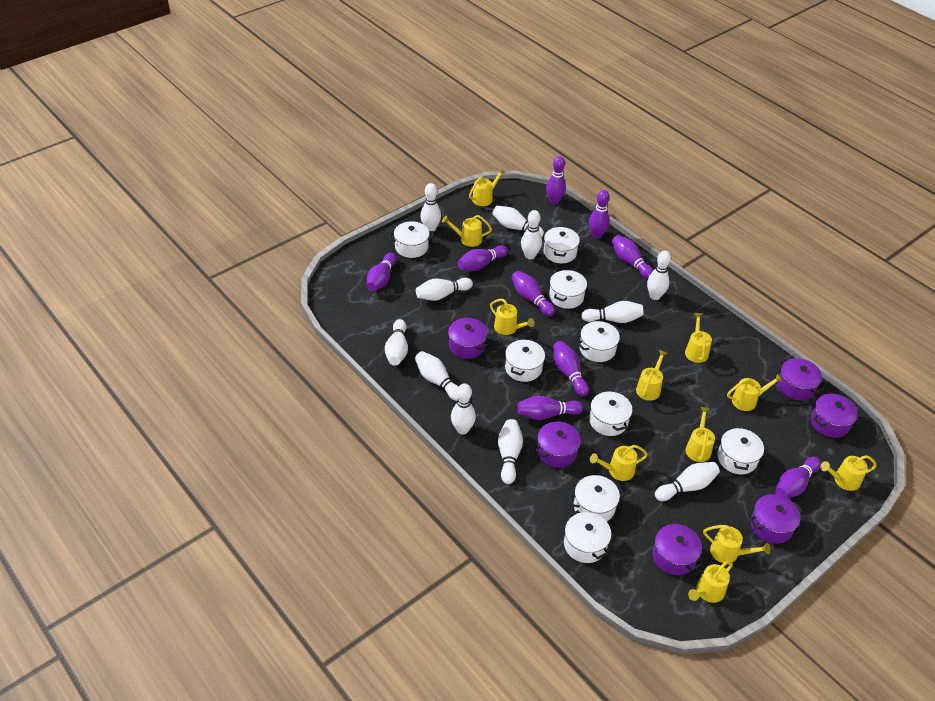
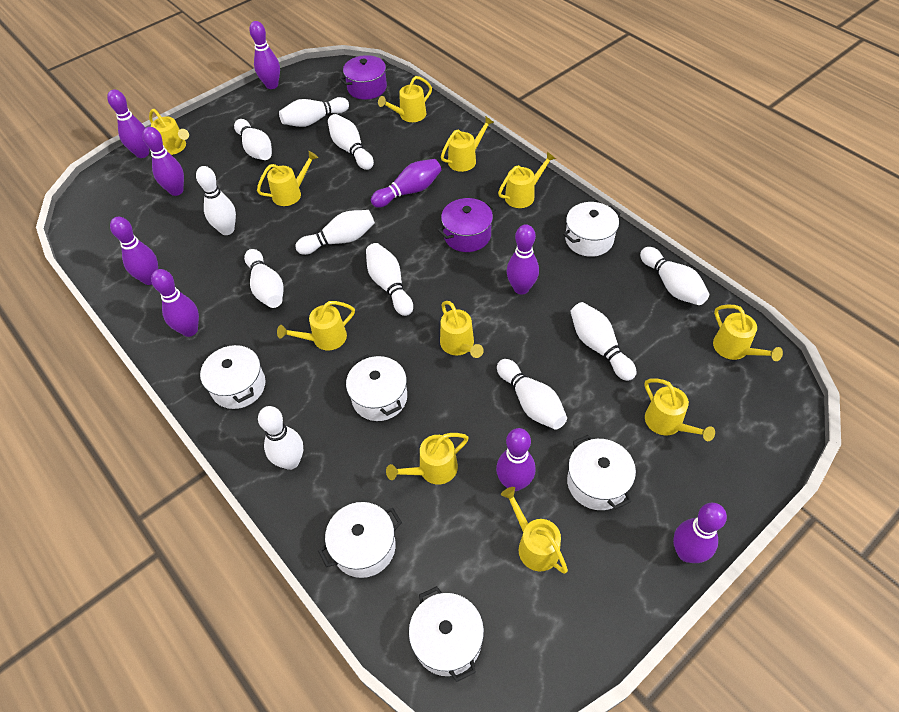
purple pot: 6 -> 2
white pot: 9 -> 6

